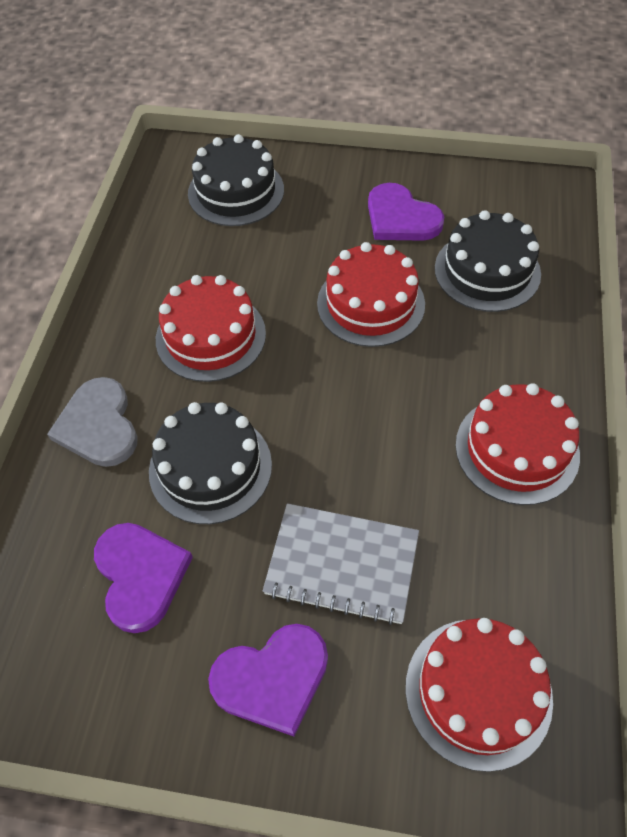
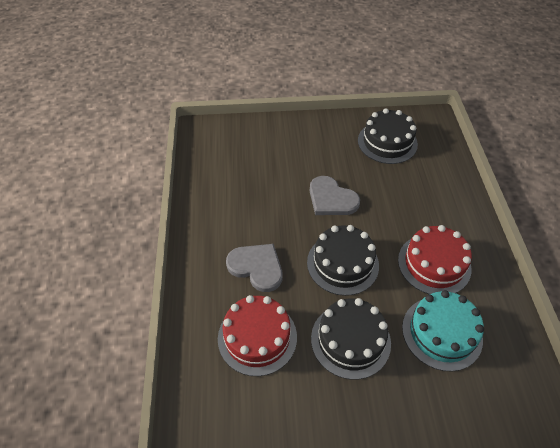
grey heart: 1 -> 2
grey notebook: 1 -> 0
purple heart: 3 -> 0
red cake: 4 -> 2
turquoise cake: 0 -> 1

